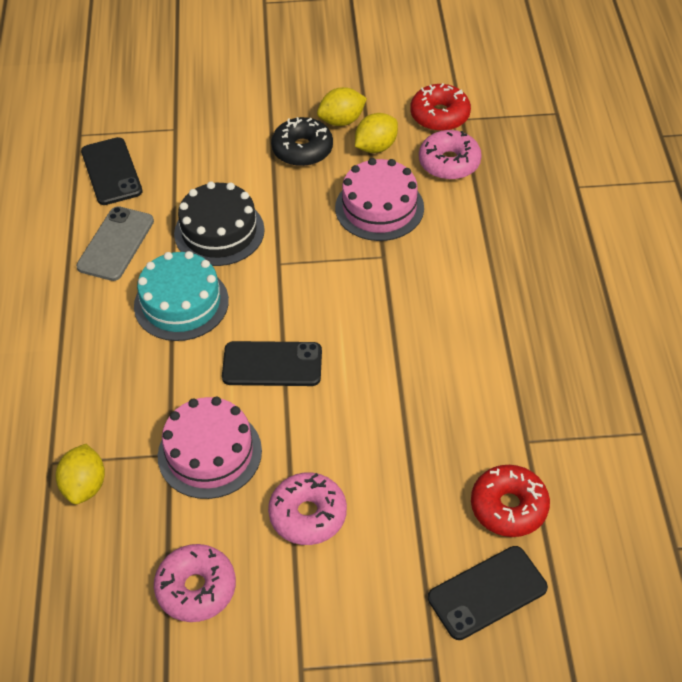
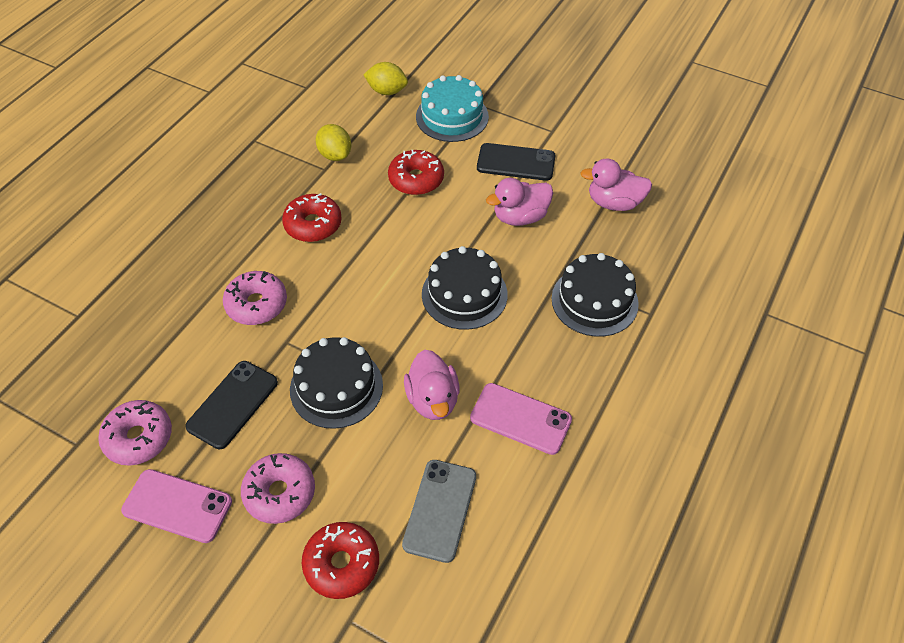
black cake: 1 -> 3
black donut: 1 -> 0
black phone: 3 -> 2
pink cake: 2 -> 0
pink duck: 0 -> 3
pink phone: 0 -> 2
red donut: 2 -> 3
yellow lemon: 3 -> 2

